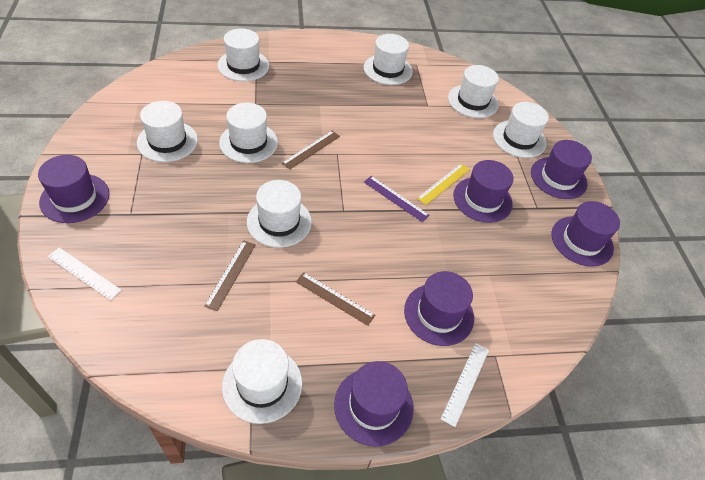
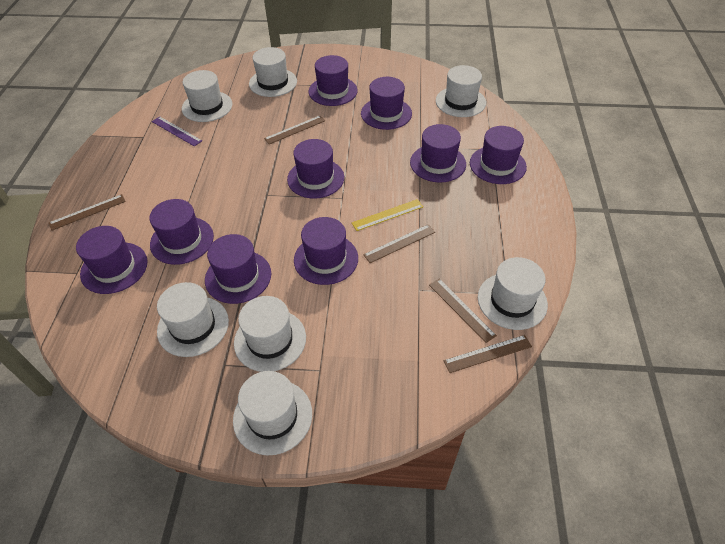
brown ruler: 3 -> 5
purple hat: 6 -> 9
white hat: 8 -> 7
white ruler: 2 -> 0

